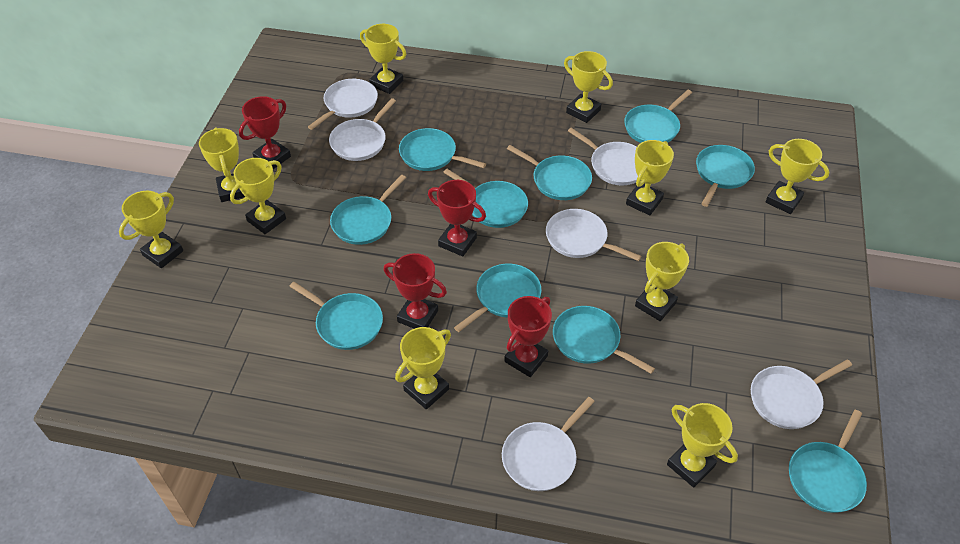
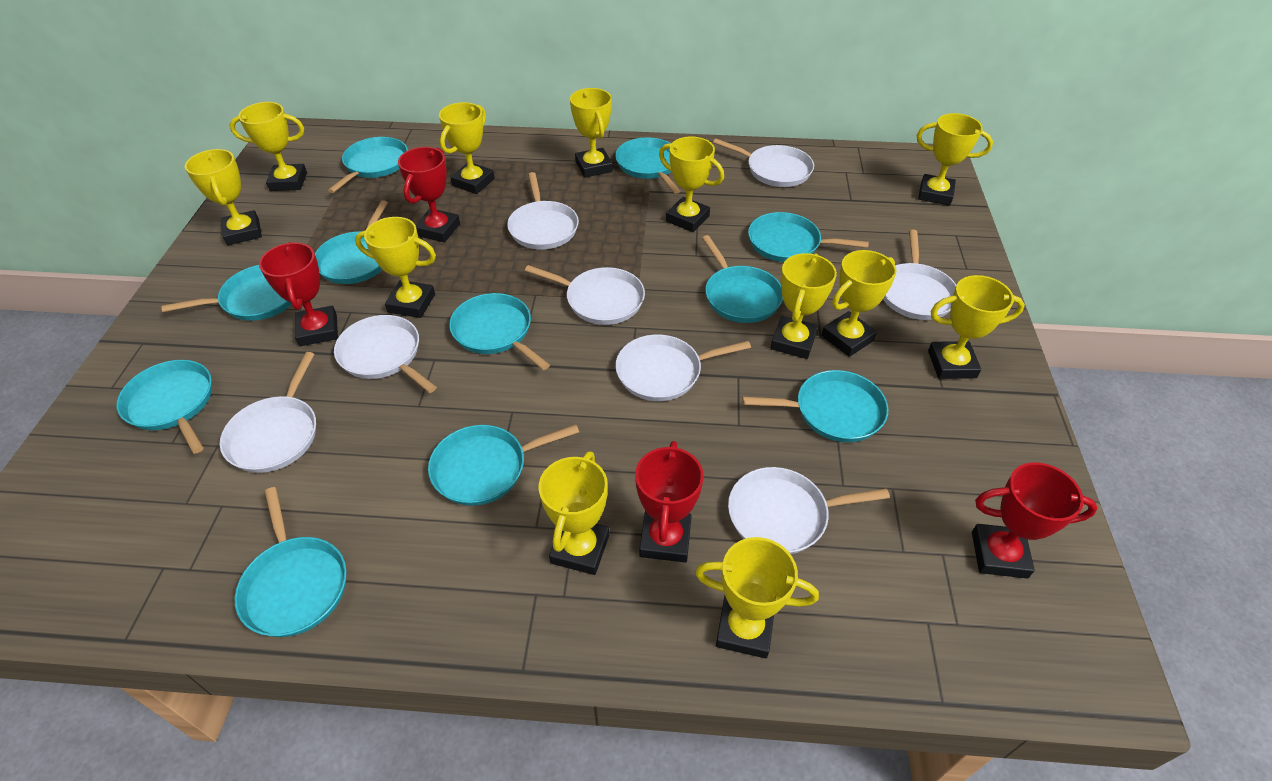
turquoise pan: 10 -> 11
white pan: 6 -> 8
yellow trophy: 10 -> 12

